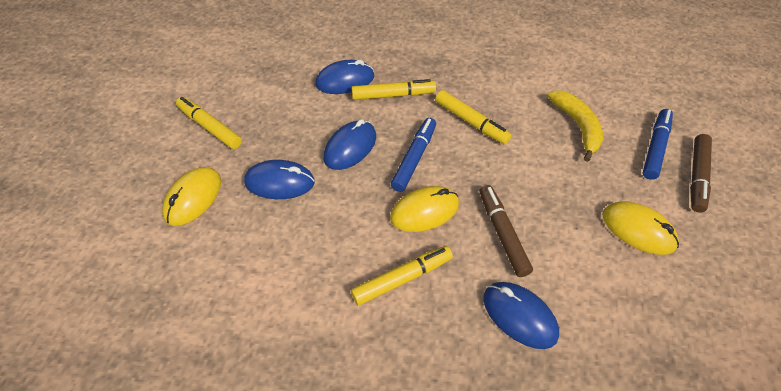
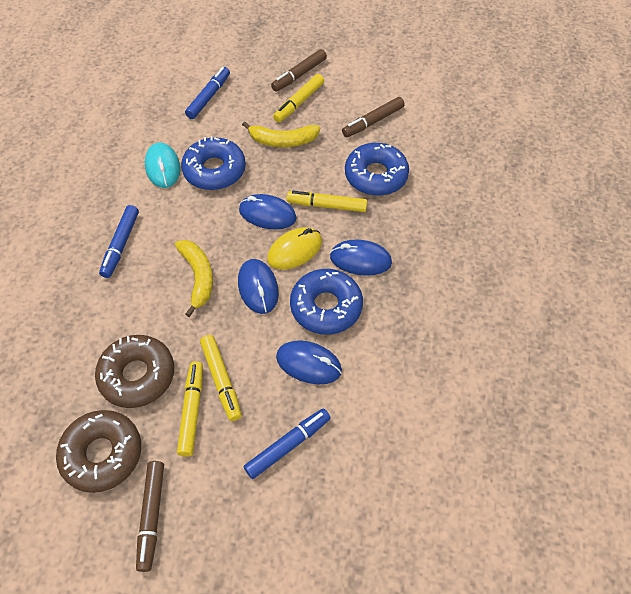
blue donut: 0 -> 3
blue marker: 2 -> 3
brown donut: 0 -> 2
brown marker: 2 -> 3
turquoise mouse: 0 -> 1
yellow banana: 1 -> 2
yellow mouse: 3 -> 1

